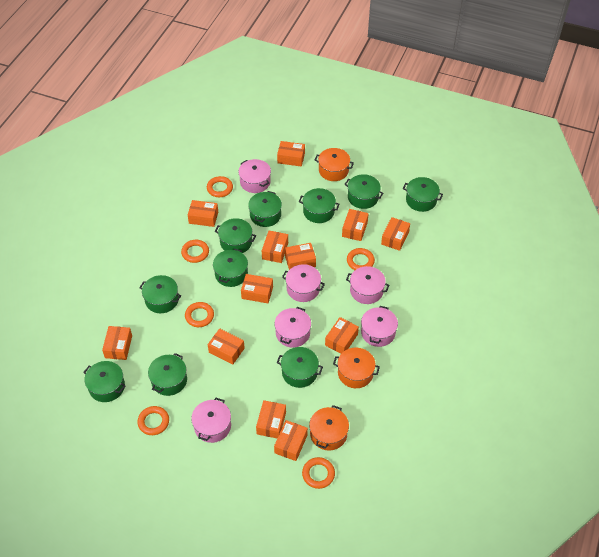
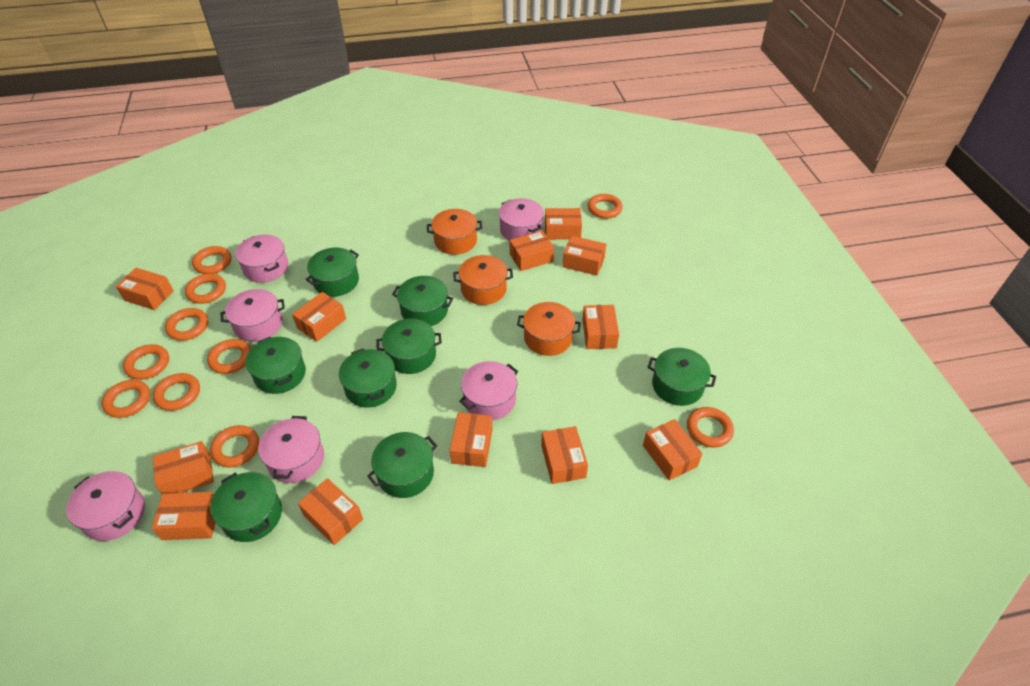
green pot: 10 -> 8
orange ring: 6 -> 10

